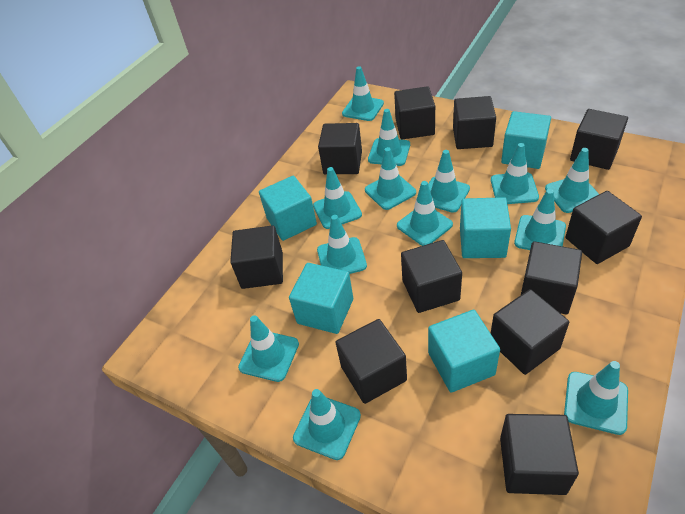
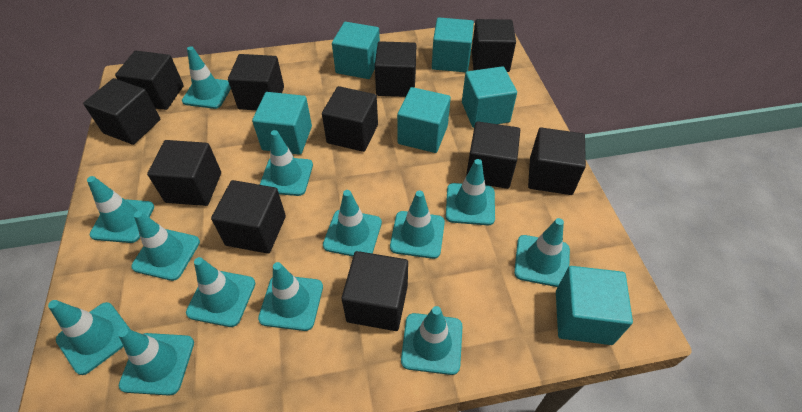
turquoise cube: 5 -> 6

